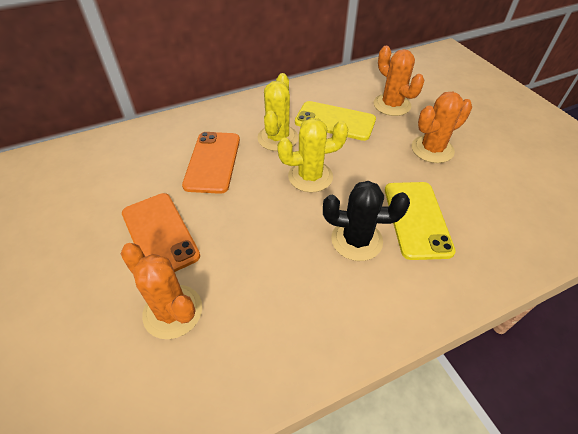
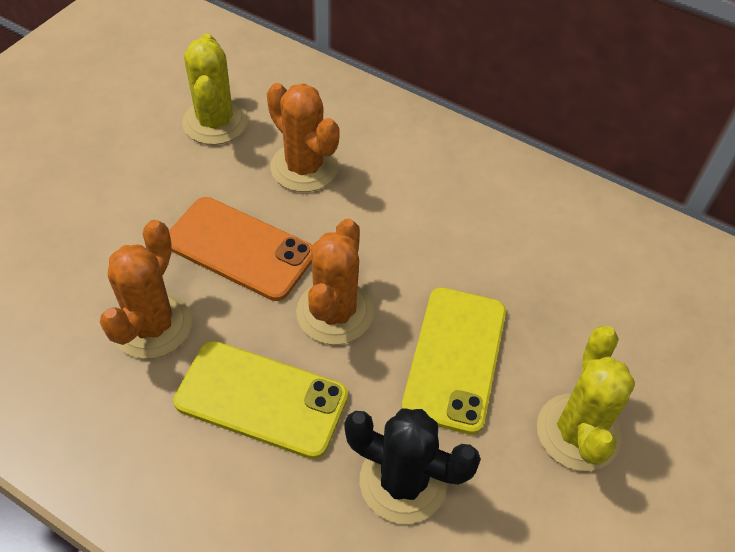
orange phone: 2 -> 1

